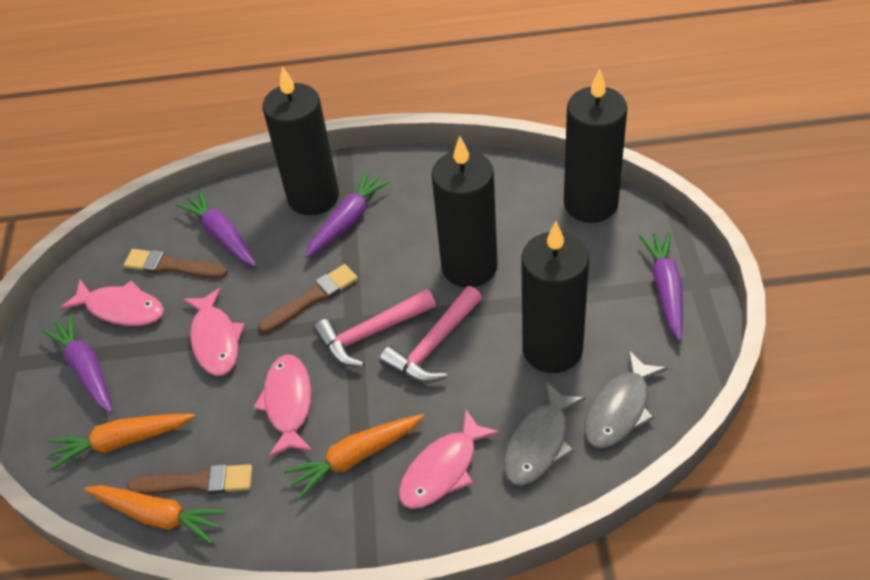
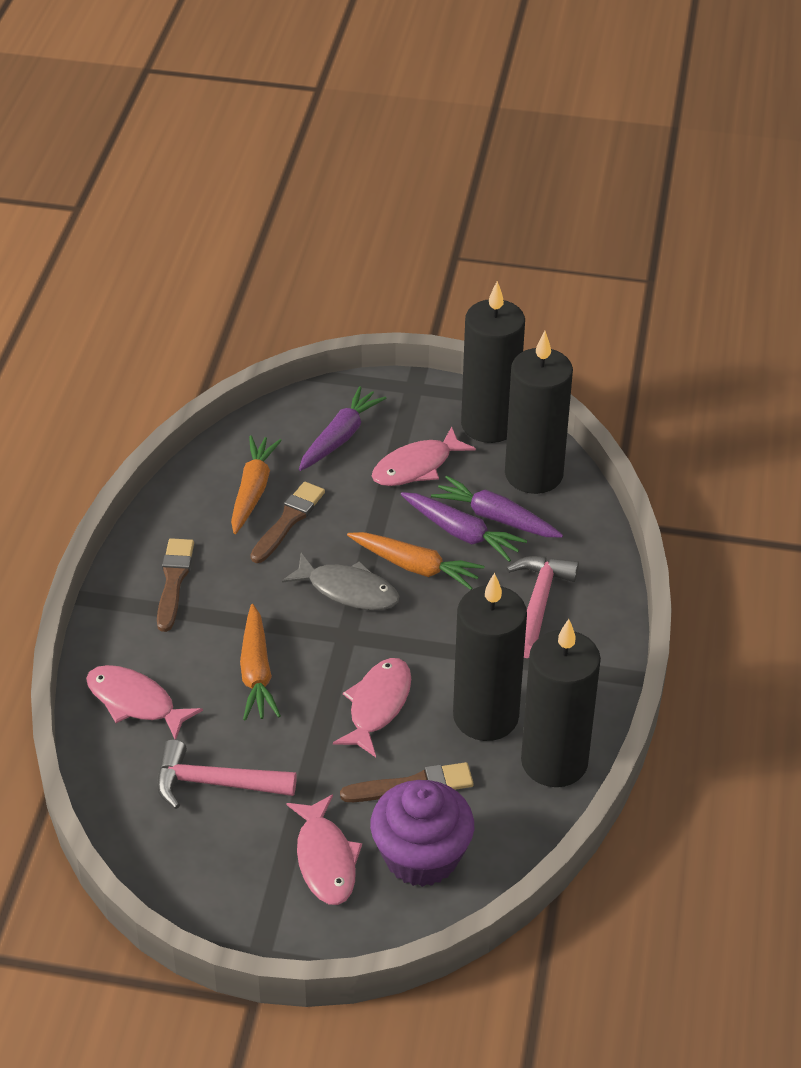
grey fish: 2 -> 1
purple carrot: 4 -> 3
purple cupcake: 0 -> 1

